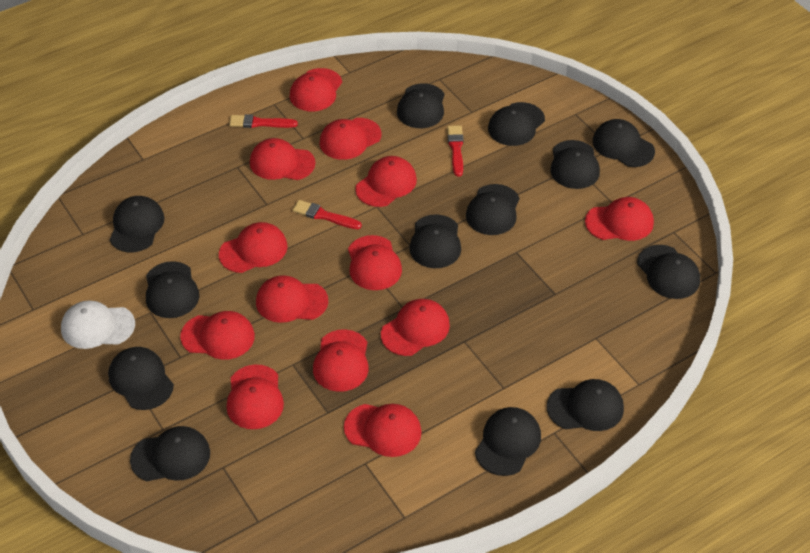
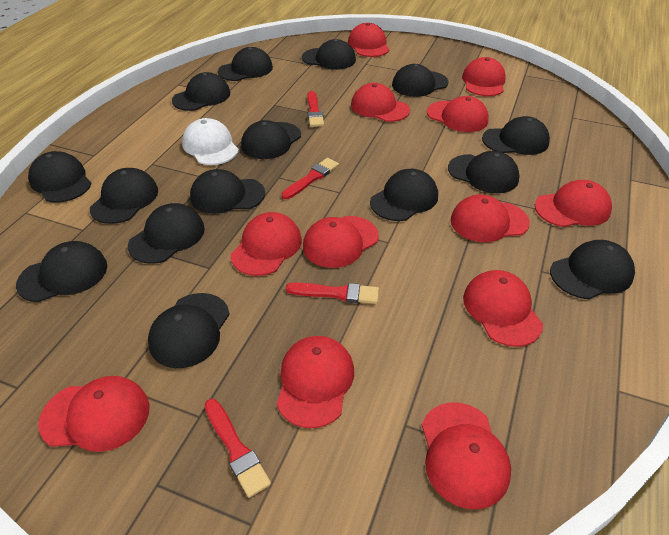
black cap: 13 -> 15
red brush: 3 -> 4
red cap: 13 -> 12

